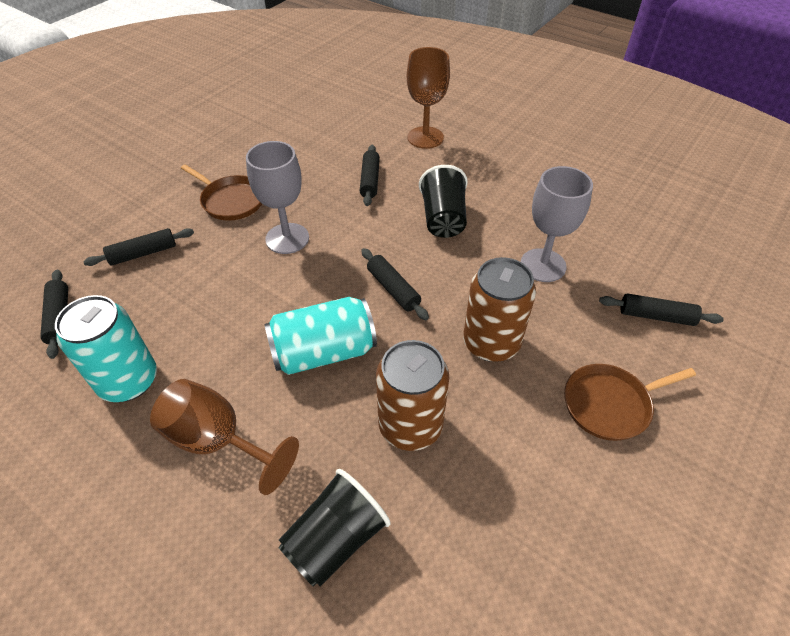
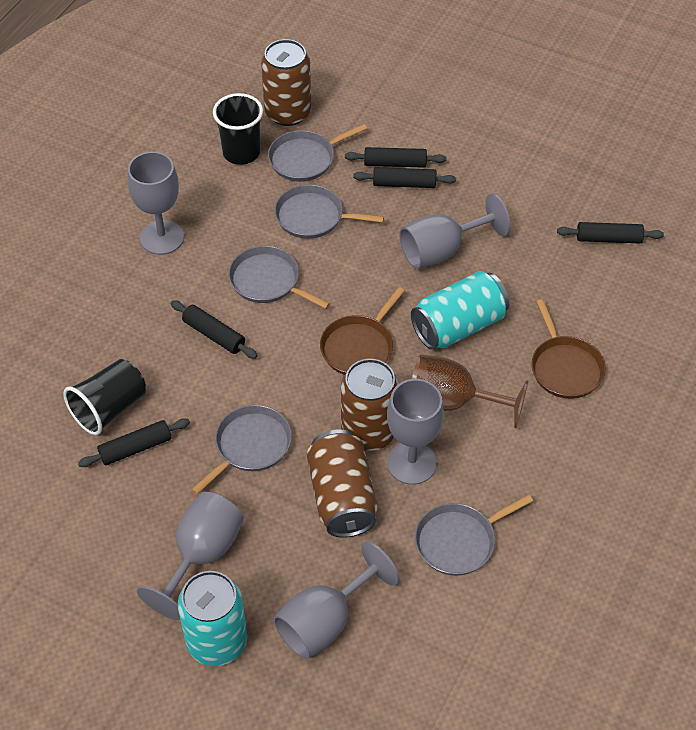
brown can: 2 -> 3
brown goblet: 2 -> 1
grey goblet: 2 -> 5
grey pan: 0 -> 5

